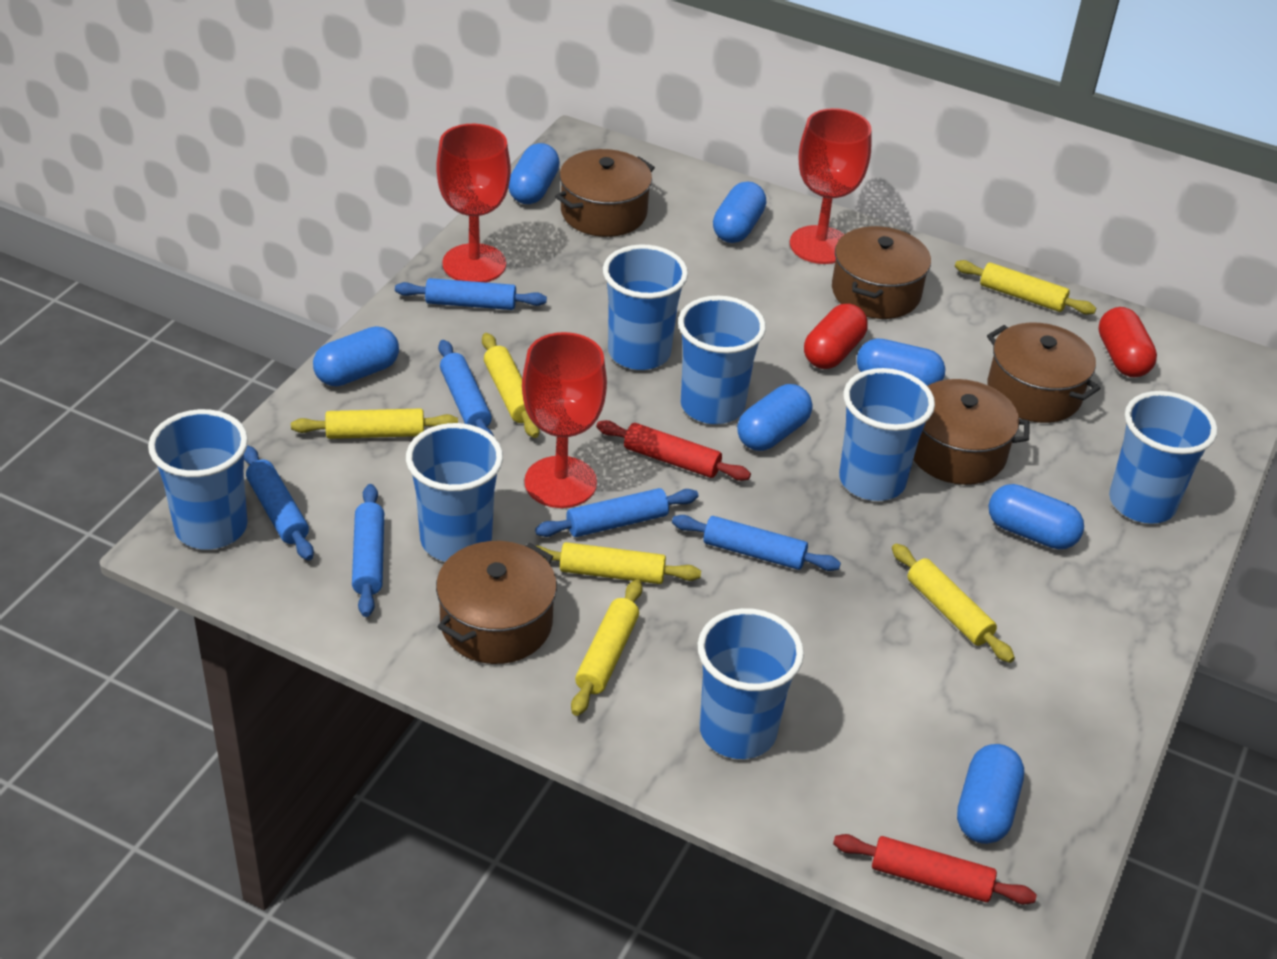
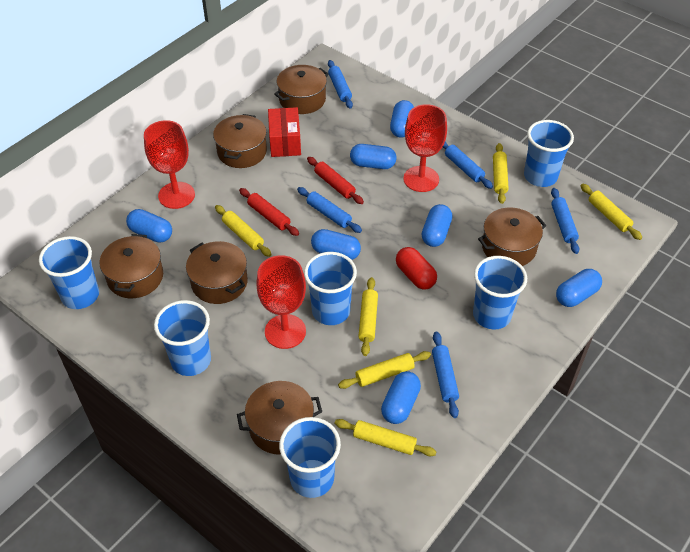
blue cup: 7 -> 6
blue rolling pin: 6 -> 5
brown pot: 5 -> 6
red box: 0 -> 1
red capsule: 2 -> 1

